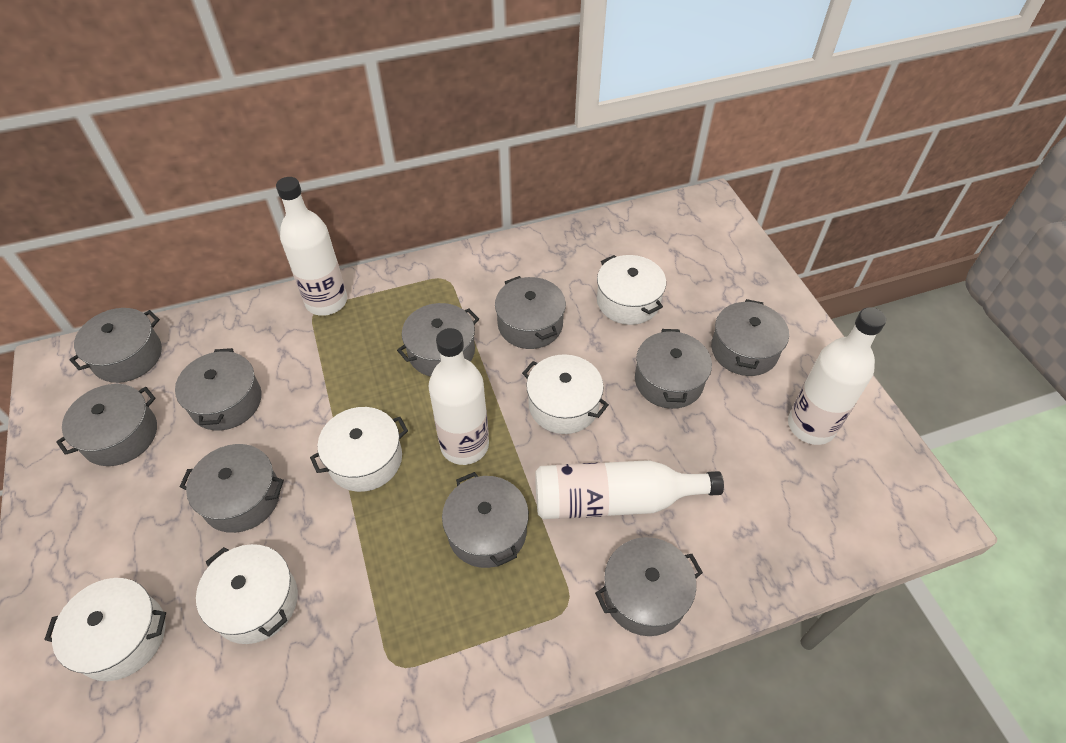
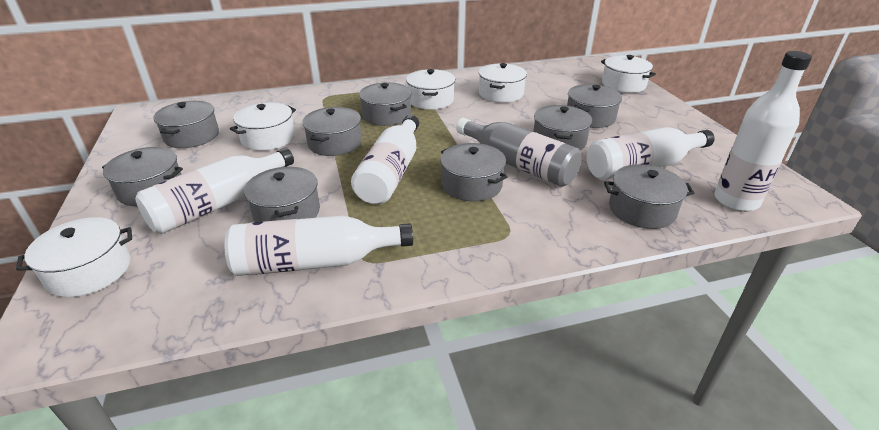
grey bottle: 0 -> 1
grey pot: 10 -> 9
white bottle: 4 -> 5

